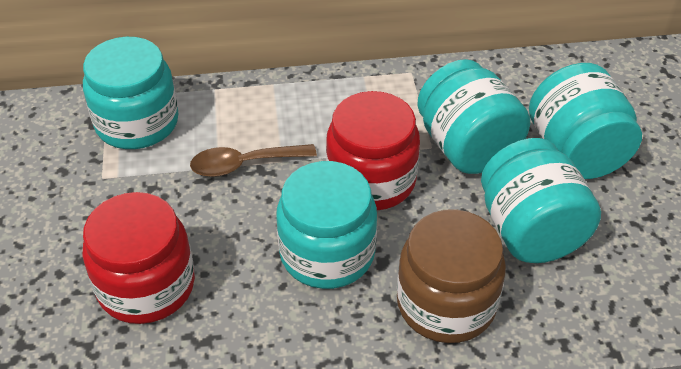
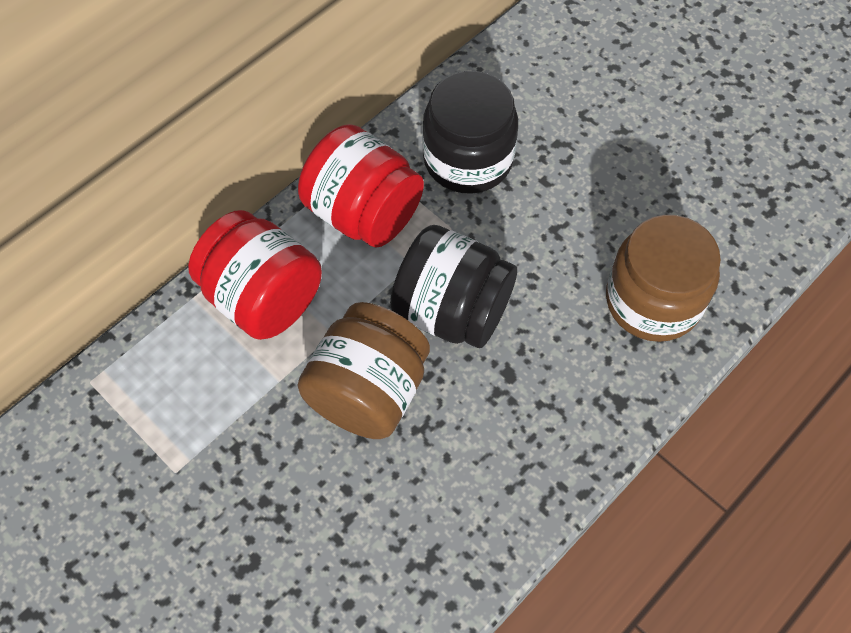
black jar: 0 -> 2
brown jar: 1 -> 2
brown spoon: 1 -> 0
turquoise jar: 5 -> 0

